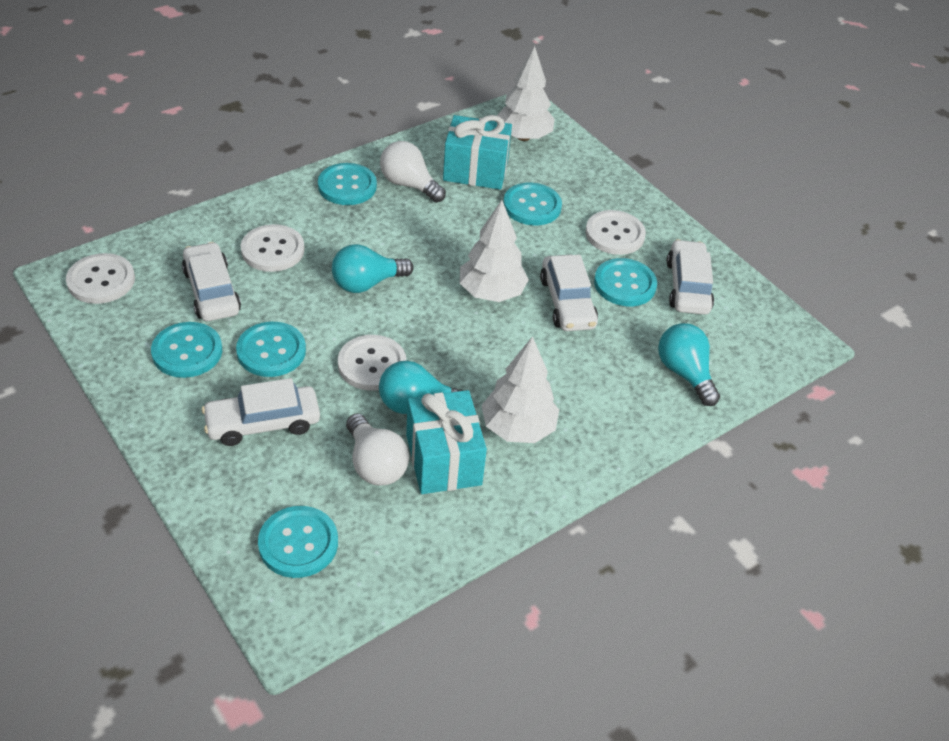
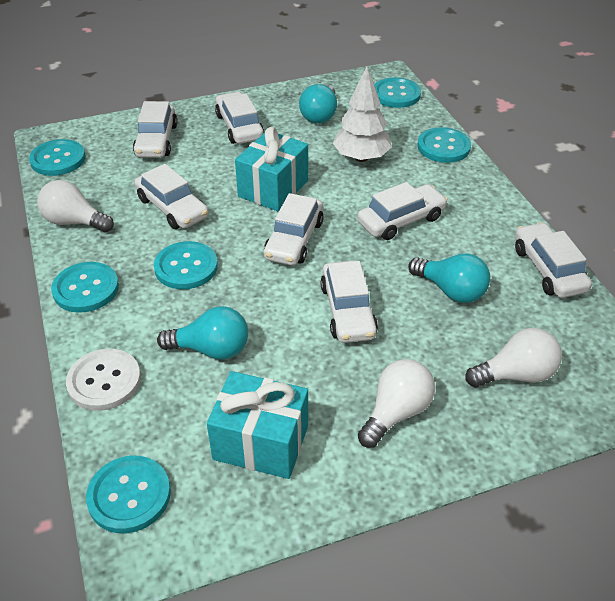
white button: 4 -> 1
white car: 4 -> 7
white light bulb: 2 -> 3
white tree: 3 -> 1

